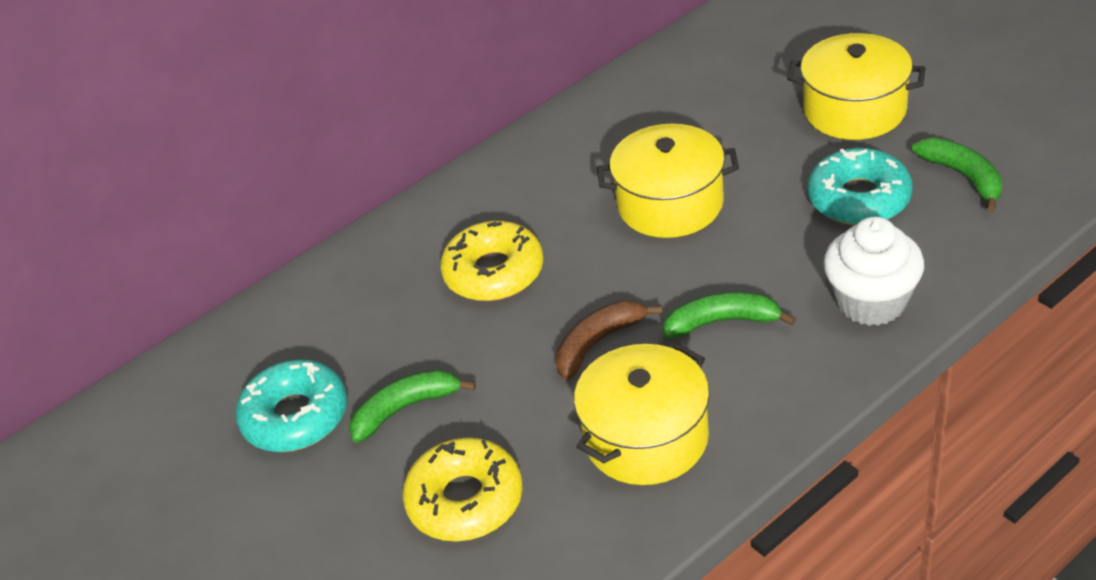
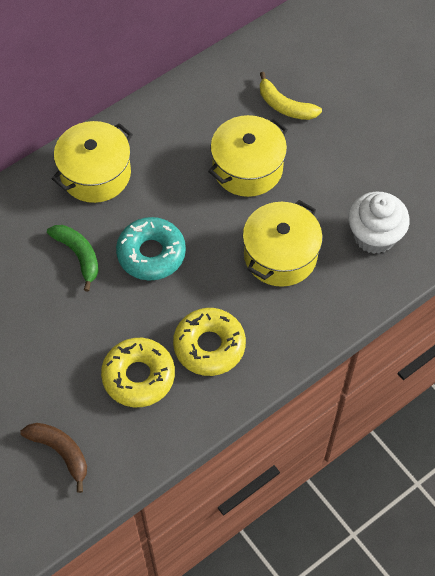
green banana: 3 -> 1
turquoise donut: 2 -> 1
yellow banana: 0 -> 1

